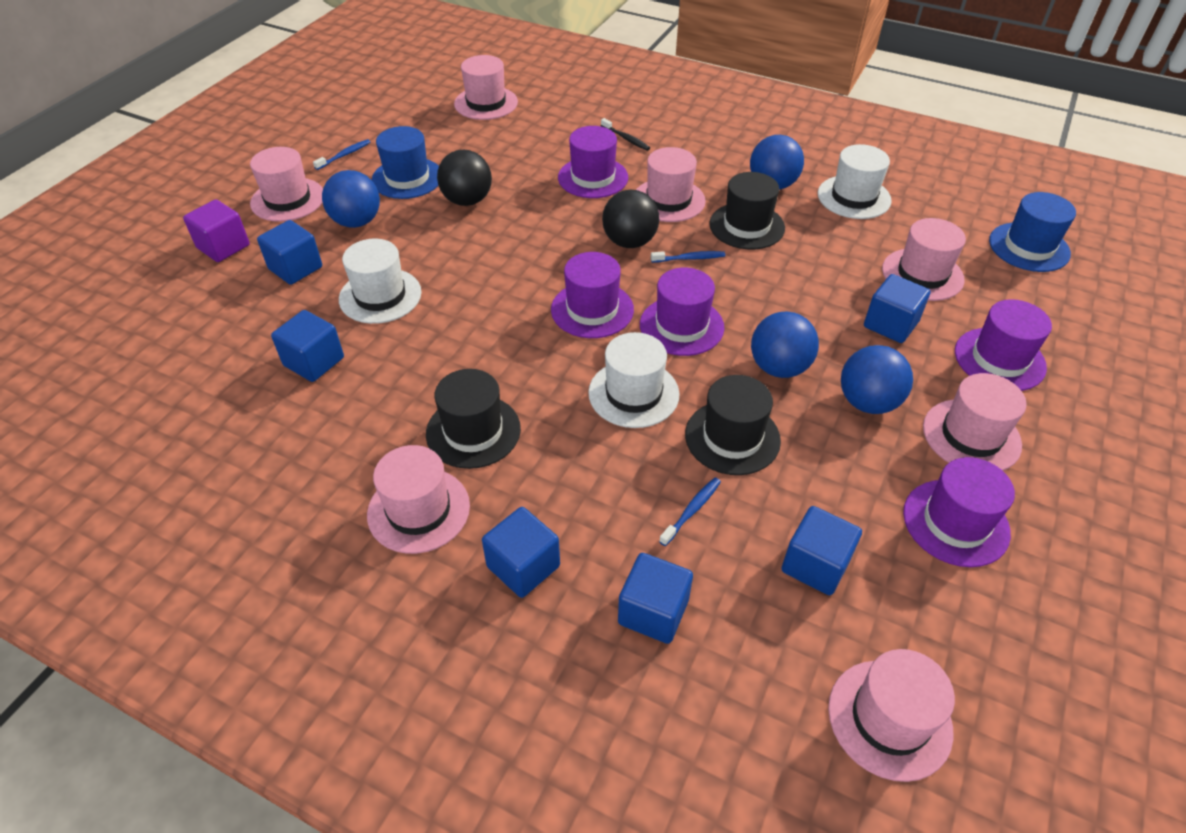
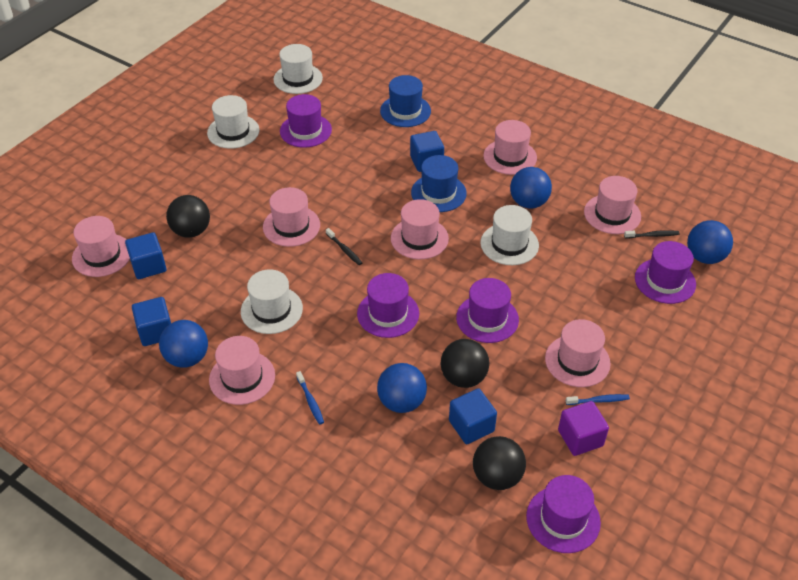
black ball: 2 -> 3
black hat: 3 -> 0
black toothbrush: 1 -> 2
blue cube: 6 -> 4
blue toothbrush: 3 -> 2
white hat: 3 -> 4

